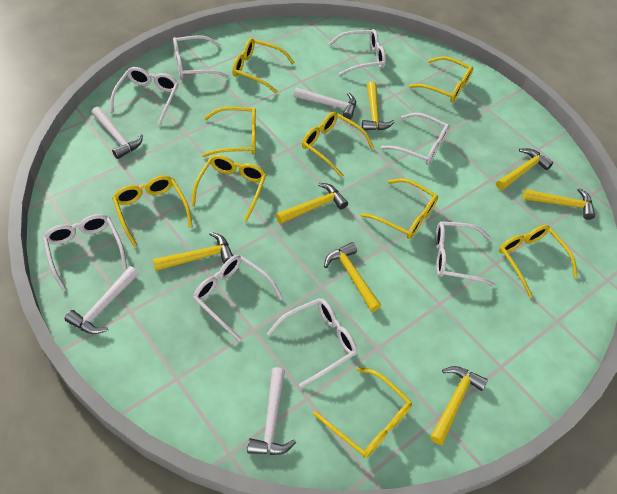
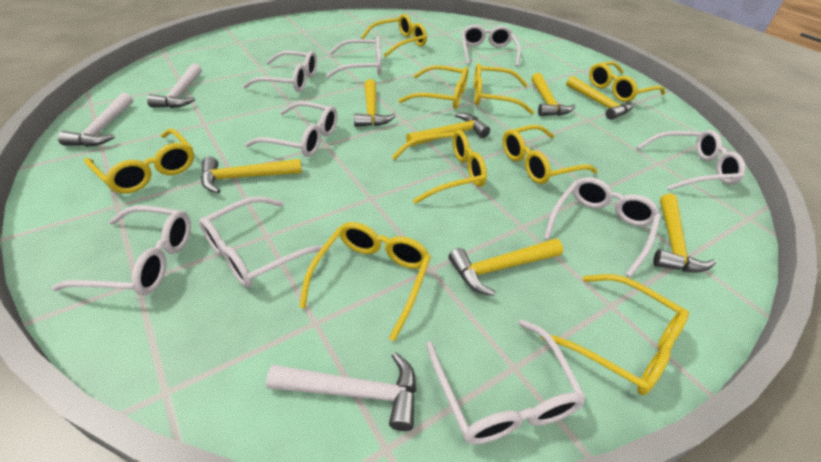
white glasses: 8 -> 9
white hammer: 4 -> 3

